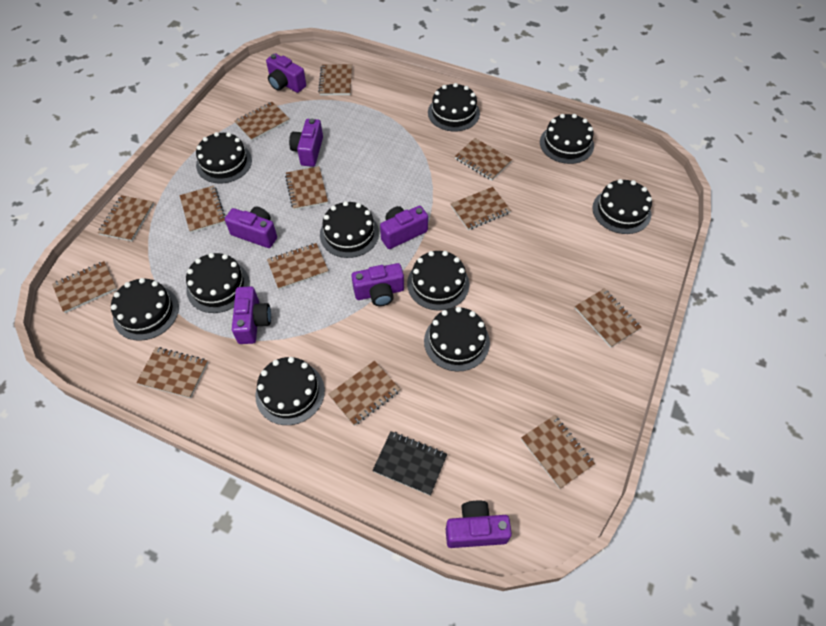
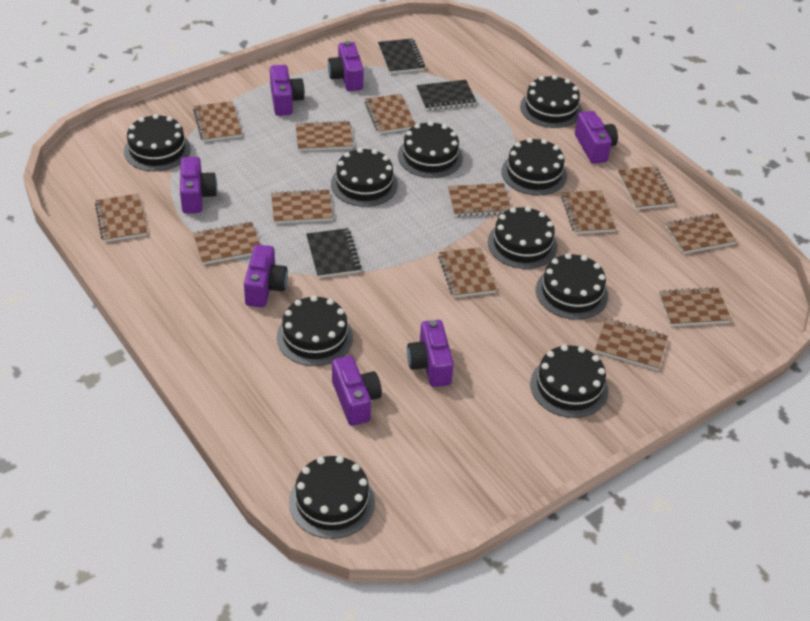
black notebook: 1 -> 3

